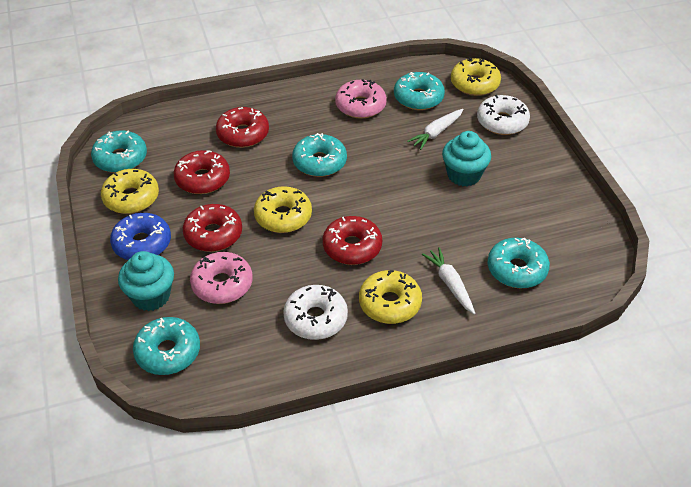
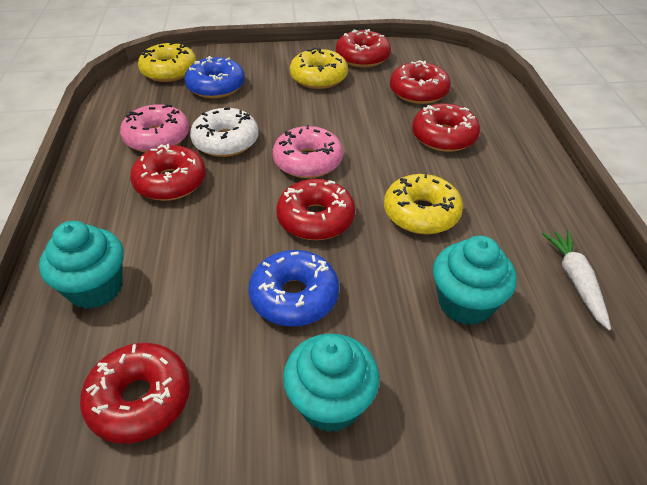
blue donut: 1 -> 2
red donut: 4 -> 6
turquoise cupcake: 2 -> 3
turquoise donut: 5 -> 0
white carrot: 2 -> 1
white donut: 2 -> 1
yellow donut: 4 -> 3

